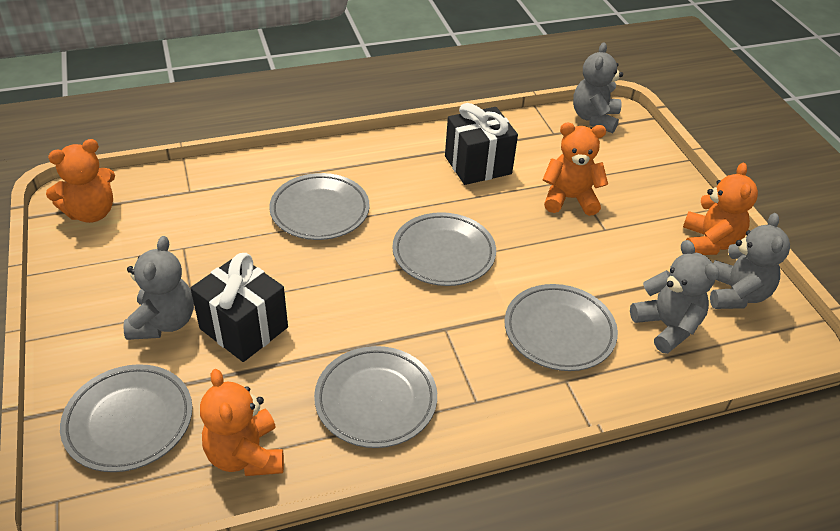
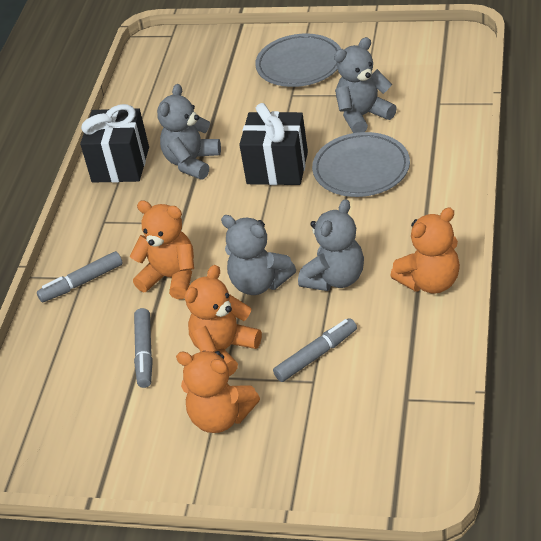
grey marker: 0 -> 3
grey plate: 5 -> 2

